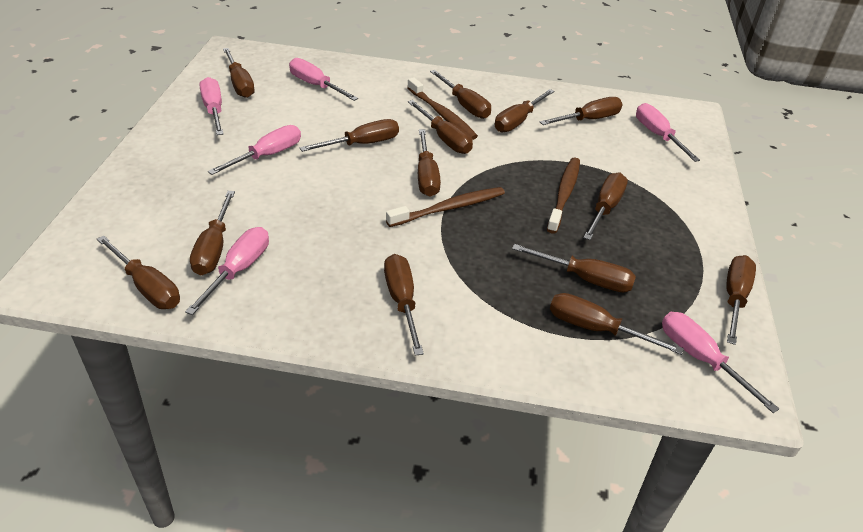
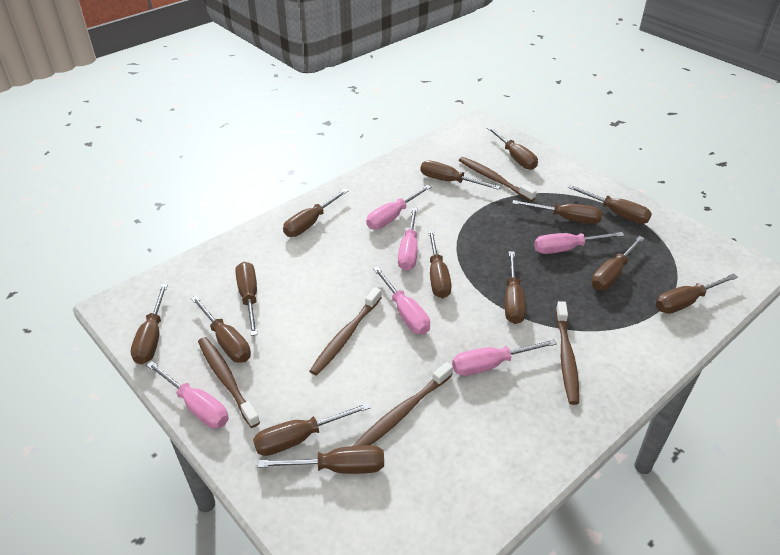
brown toothbrush: 3 -> 5

